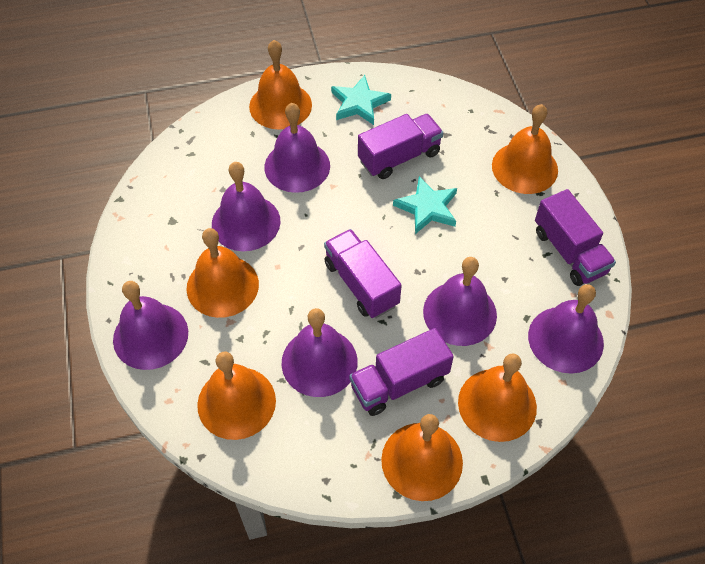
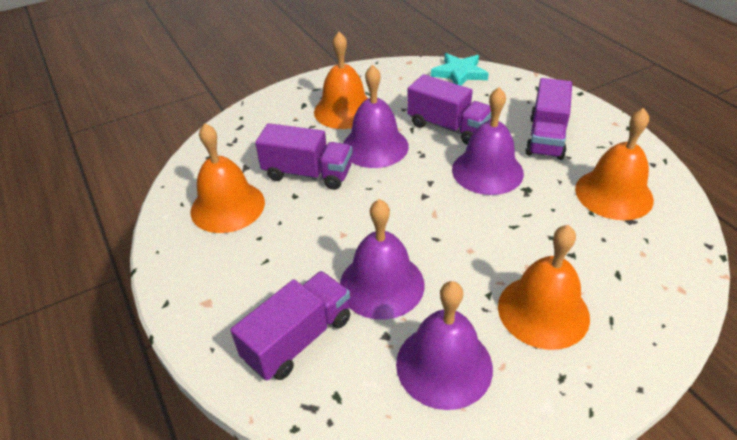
orange bell: 6 -> 4
purple bell: 6 -> 4
turquoise star: 2 -> 1

